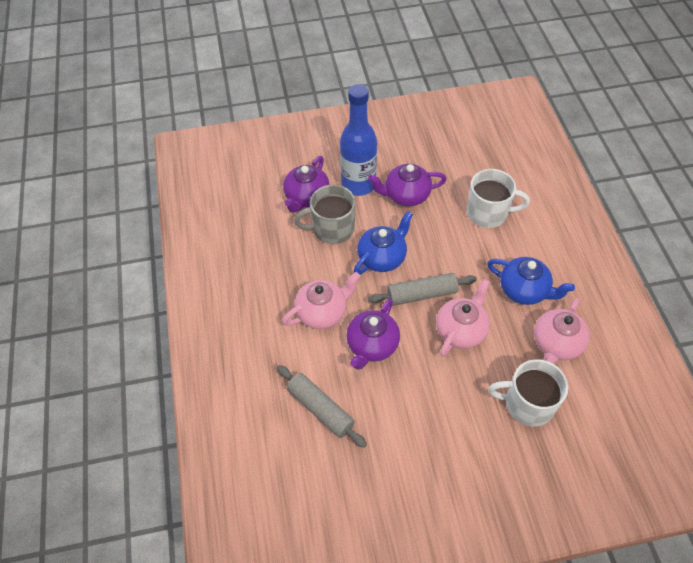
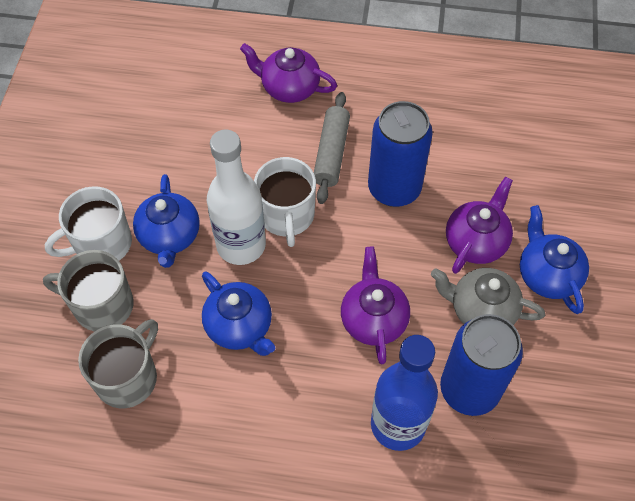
blue can: 0 -> 2
blue teapot: 2 -> 3
grey mug: 1 -> 2
grey rolling pin: 2 -> 1
grey teapot: 0 -> 1
pink teapot: 3 -> 0
white bottle: 0 -> 1

